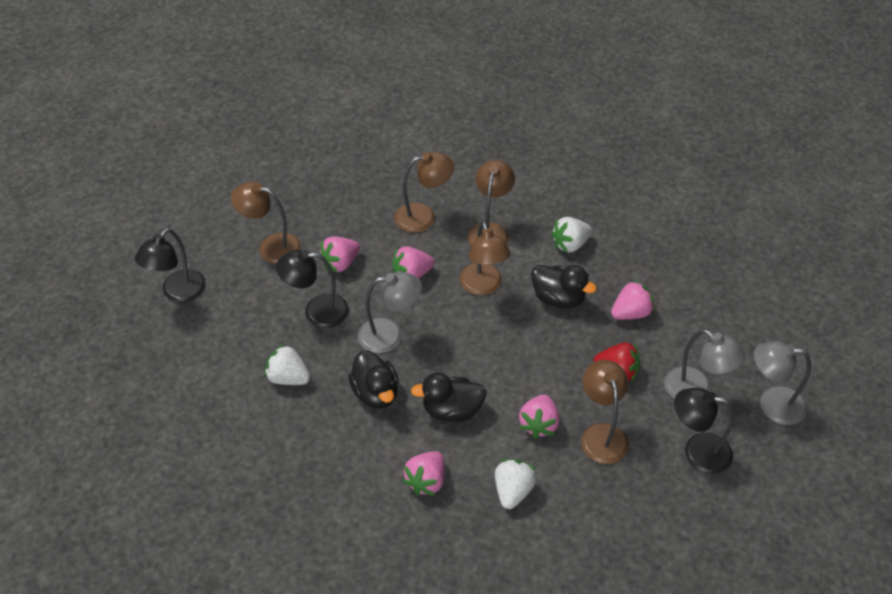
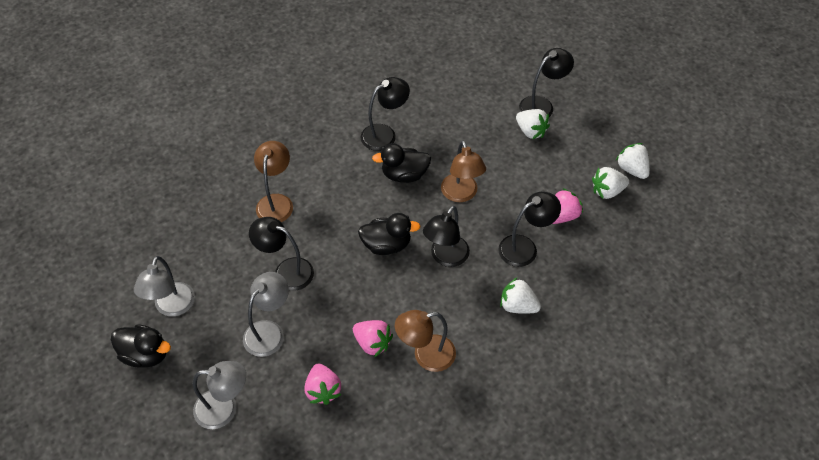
black lamp: 3 -> 5
brown lamp: 5 -> 3
pink strawberry: 5 -> 3
red strawberry: 1 -> 0
white strawberry: 3 -> 4

